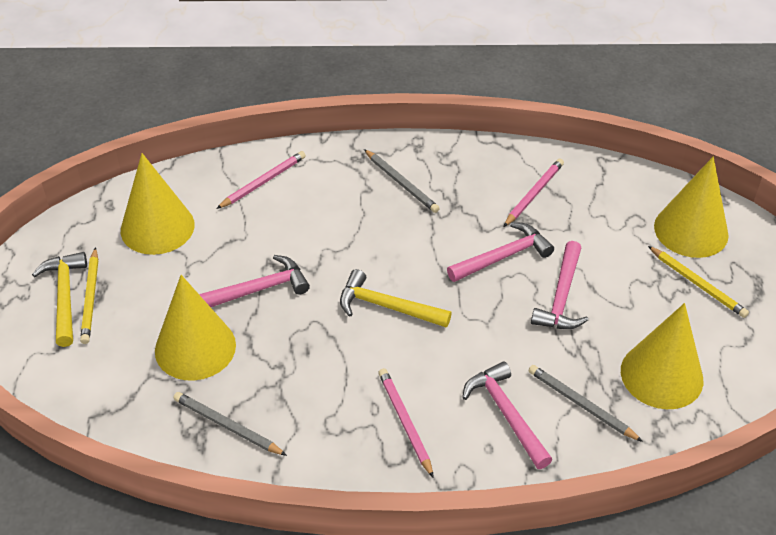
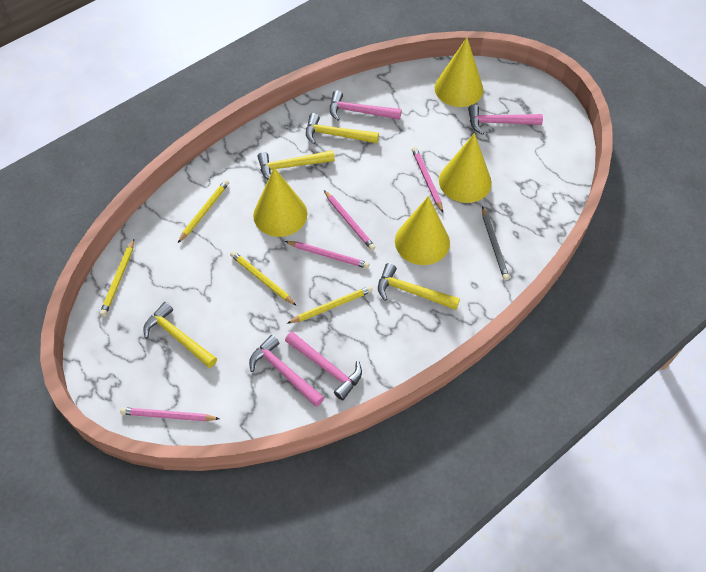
grey pencil: 3 -> 1
pink pencil: 3 -> 4
yellow hammer: 2 -> 4
yellow pencil: 2 -> 4

